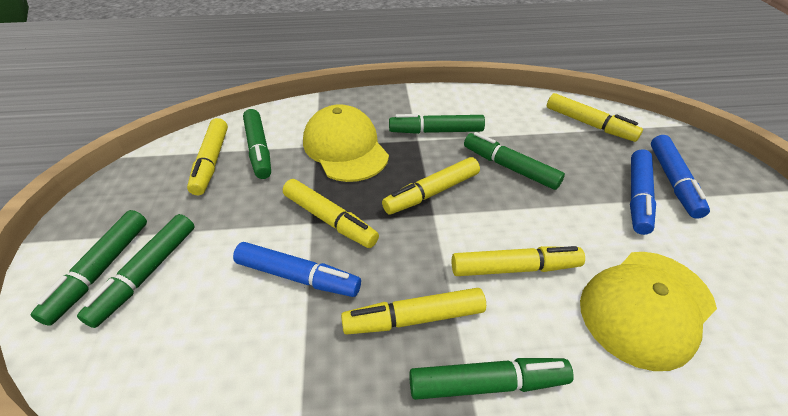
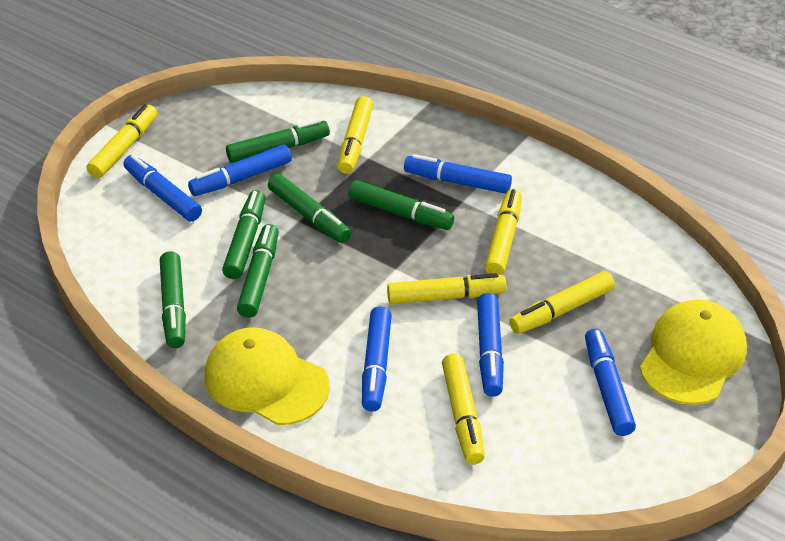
blue marker: 3 -> 6

